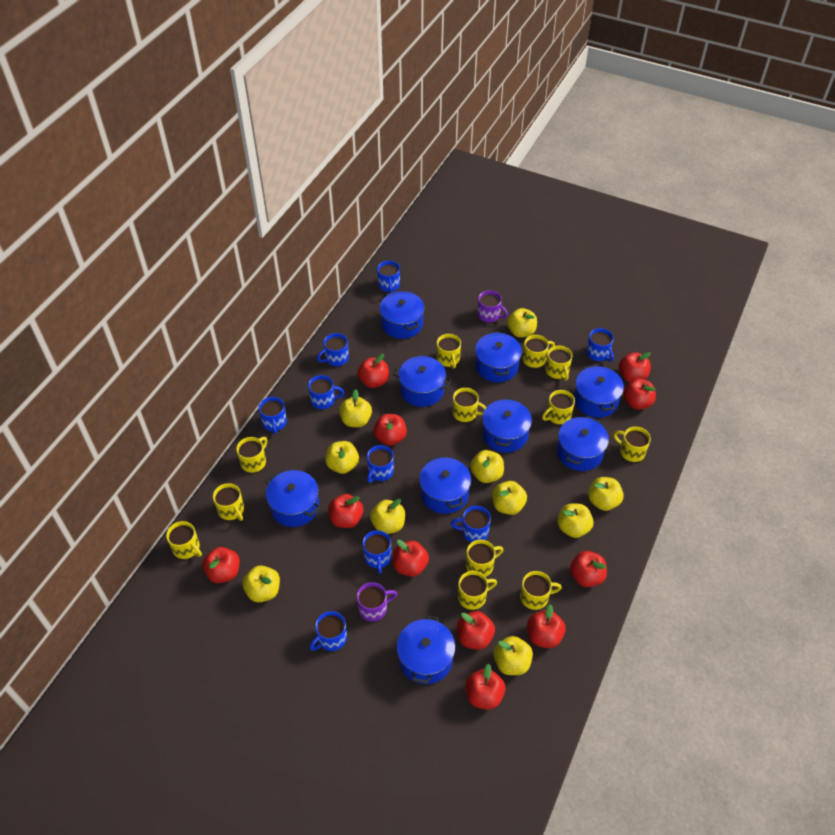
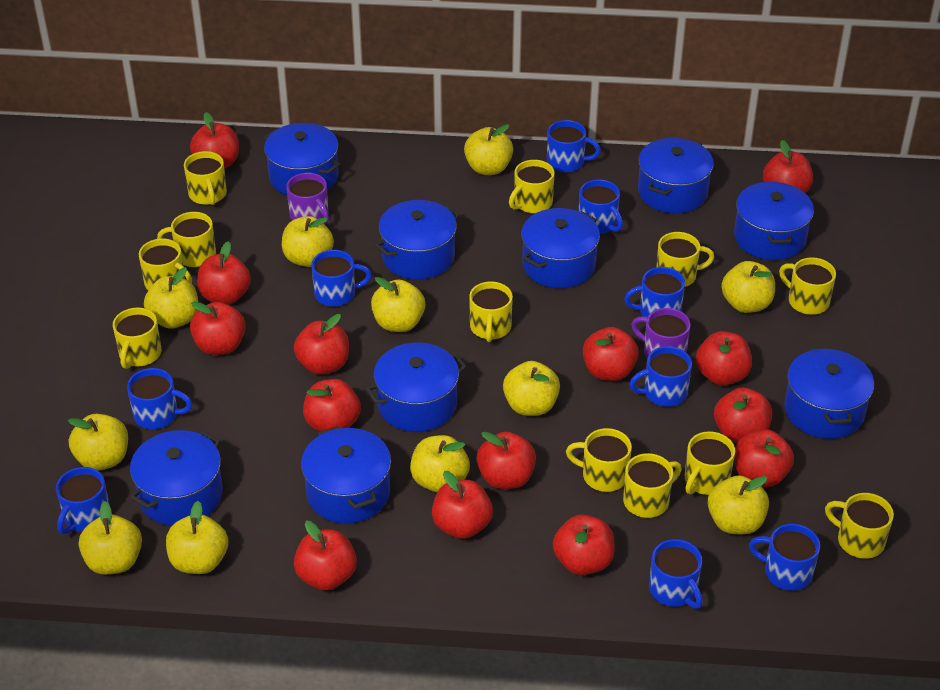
red apple: 11 -> 14
yellow apple: 10 -> 11

